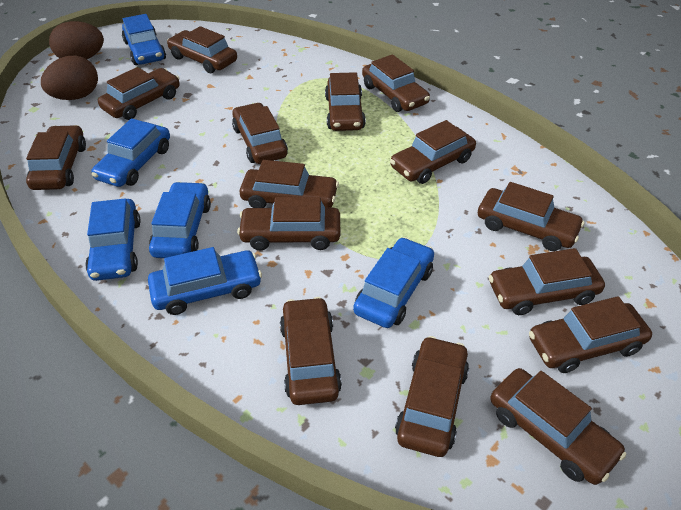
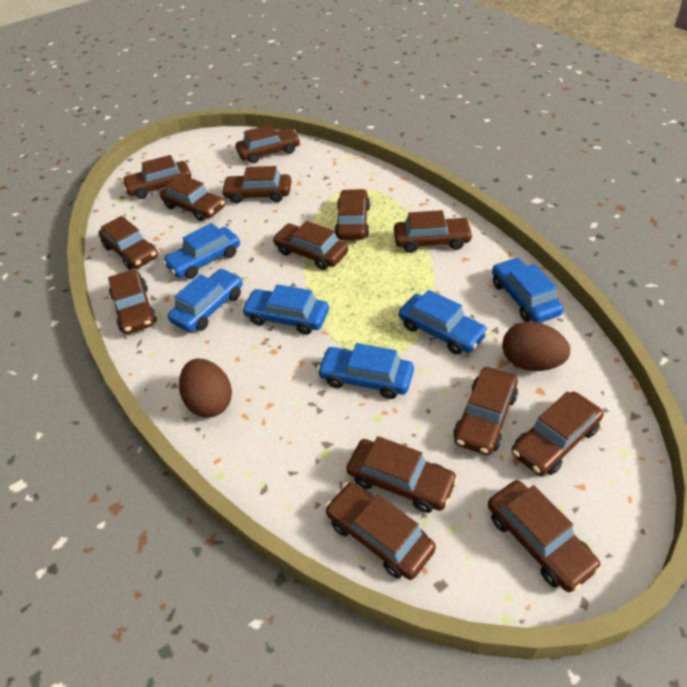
brown car: 15 -> 14

